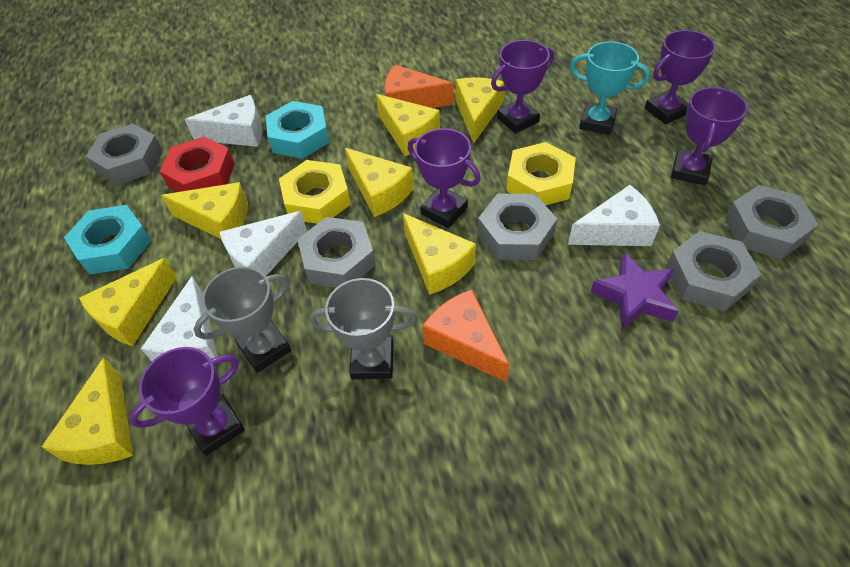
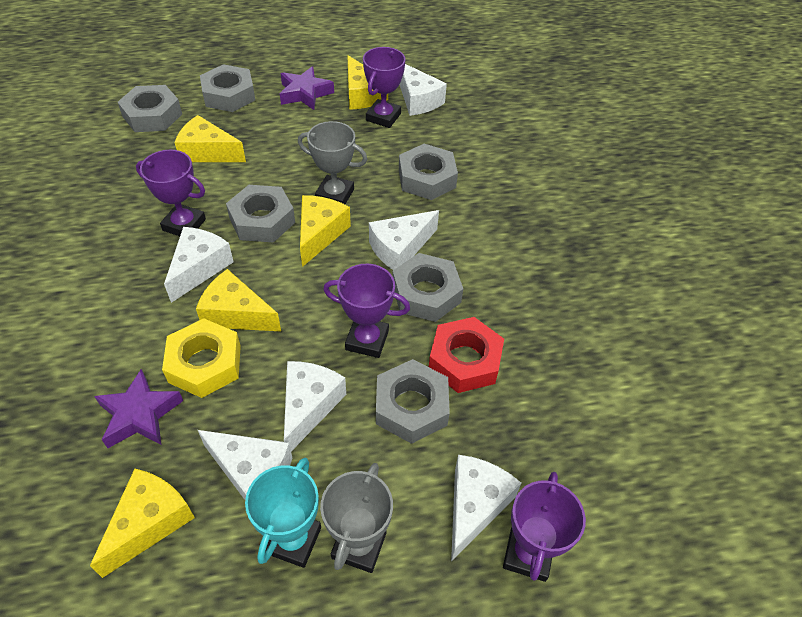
grey nut: 5 -> 6
orange cheese: 2 -> 0
purple star: 1 -> 2
purple trophy: 5 -> 4
turquoise nut: 2 -> 0
white cheese: 4 -> 6
yellow cheese: 7 -> 5
yellow nut: 2 -> 1

